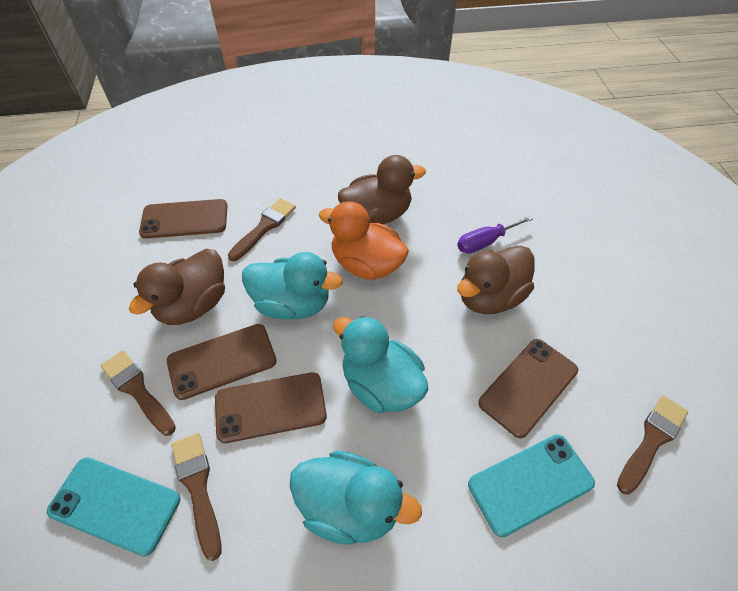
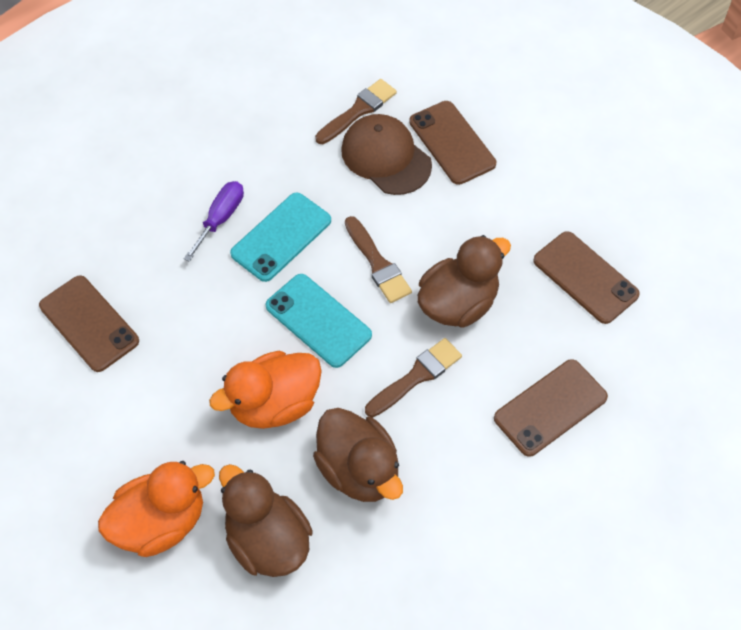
brown brush: 4 -> 3
brown cap: 0 -> 1
orange duck: 1 -> 2
turquoise duck: 3 -> 0

